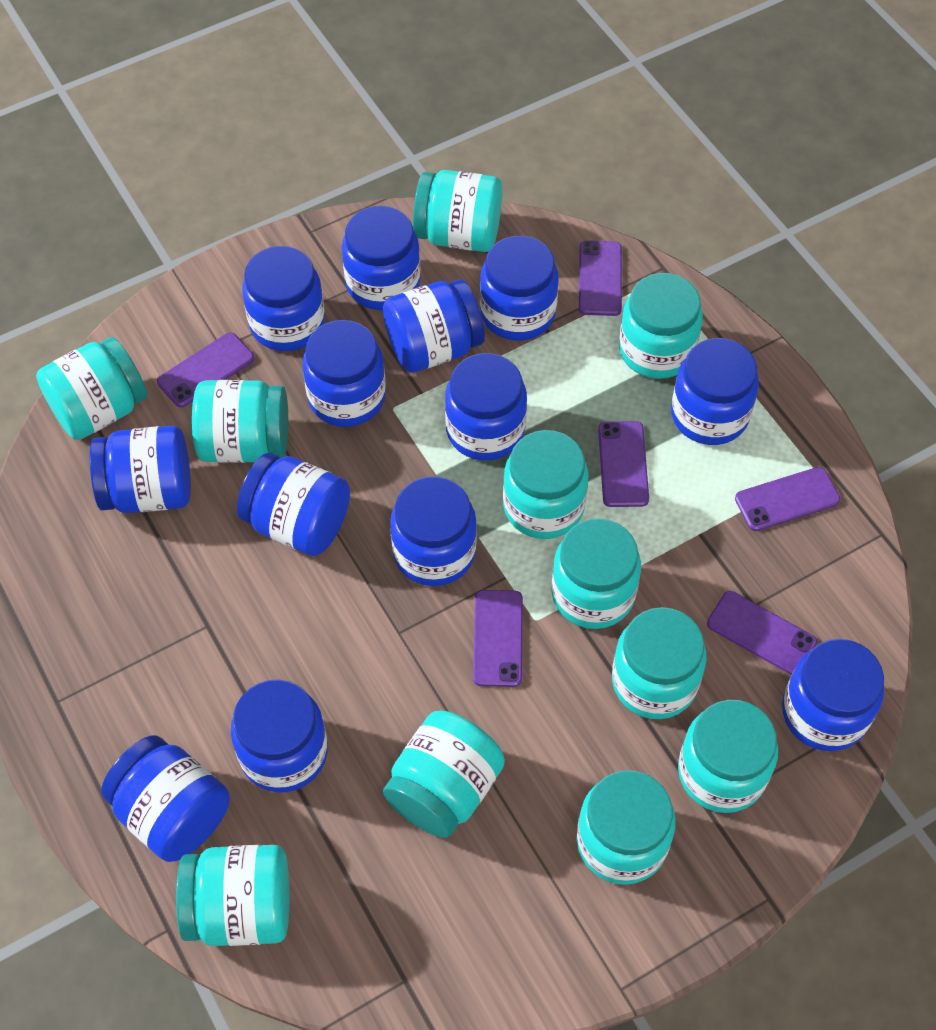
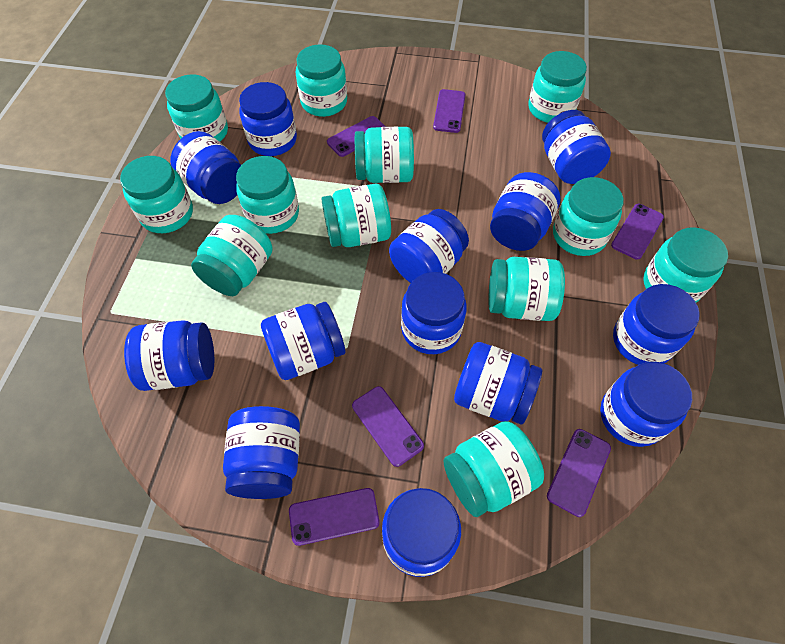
turquoise jar: 11 -> 12

